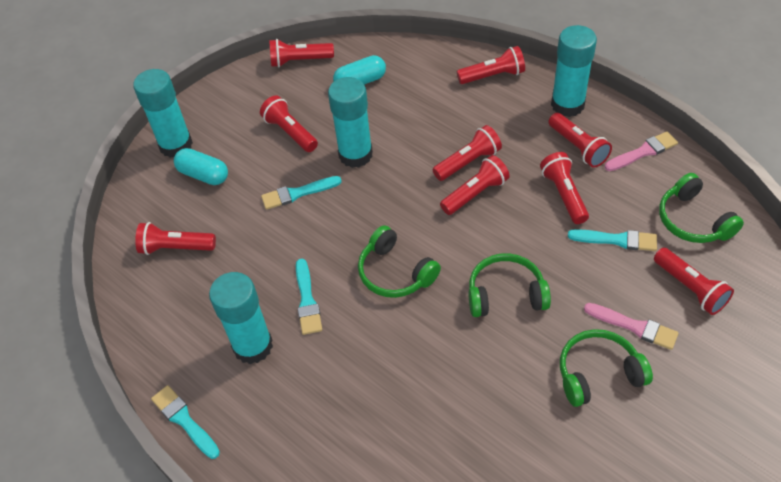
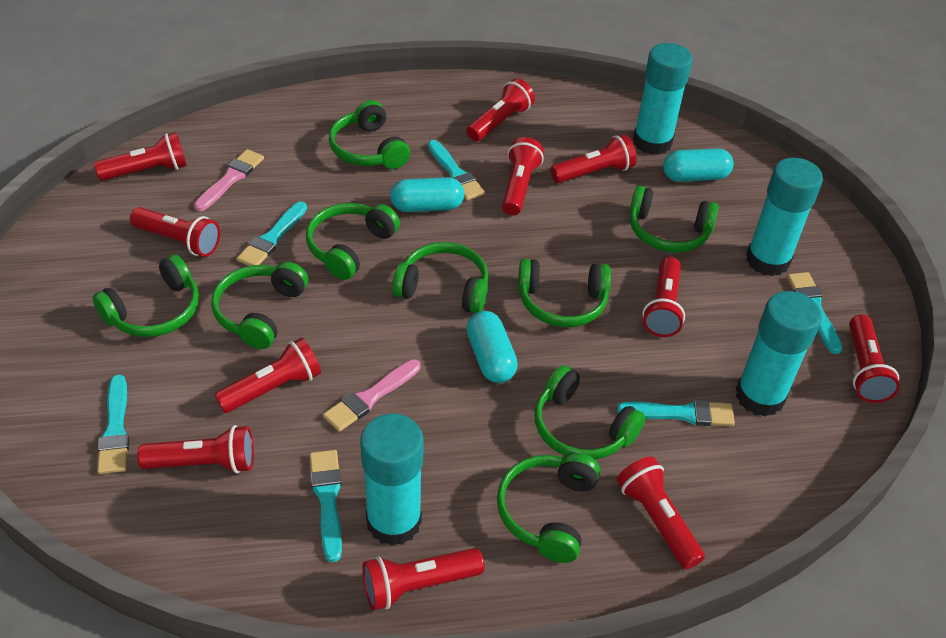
green headphones: 4 -> 9
red flashlight: 9 -> 11
turquoise brush: 4 -> 6
turquoise capsule: 2 -> 3

